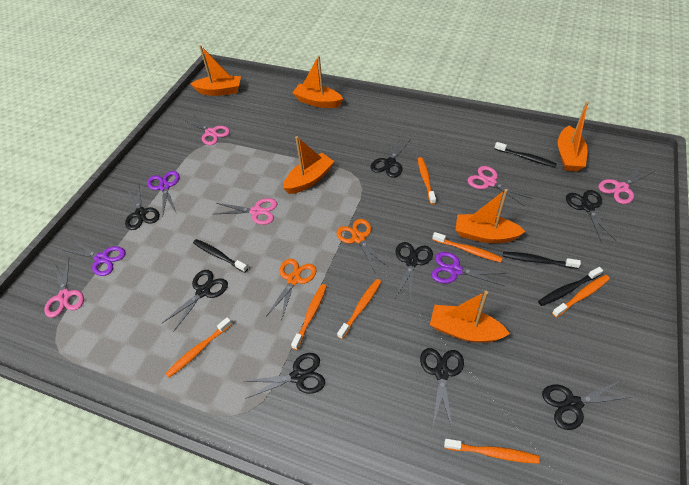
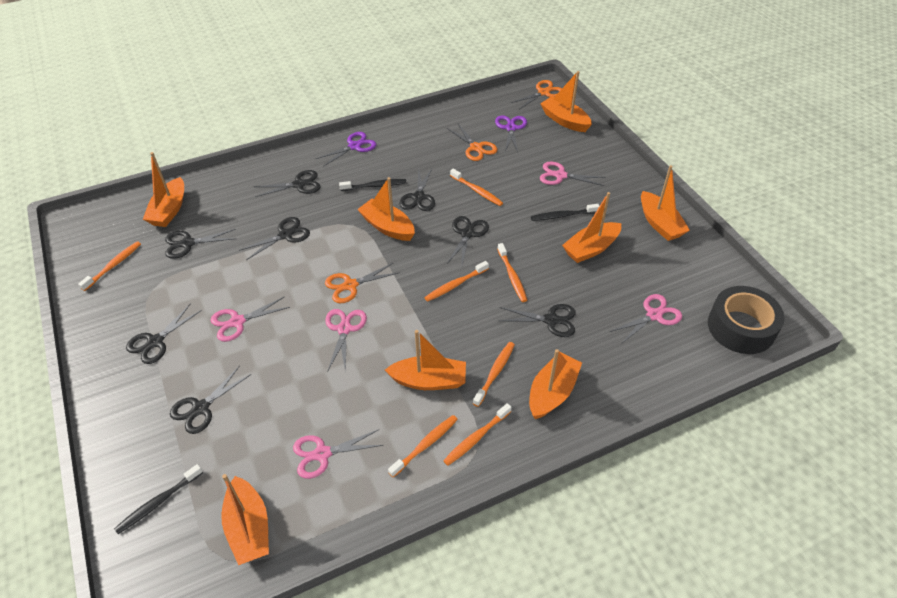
black tape: 0 -> 1
black toothbrush: 4 -> 3
orange boat: 6 -> 8
orange scissors: 2 -> 3
purple scissors: 3 -> 2

